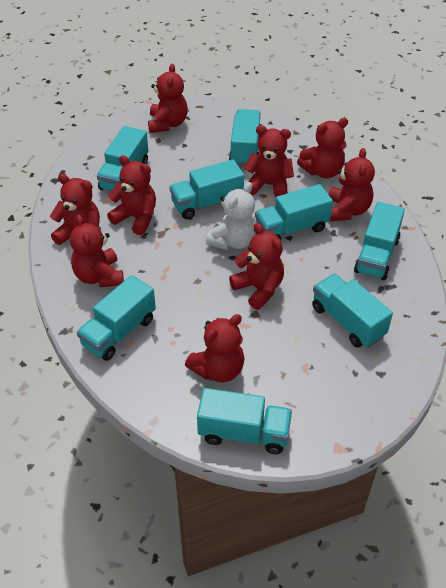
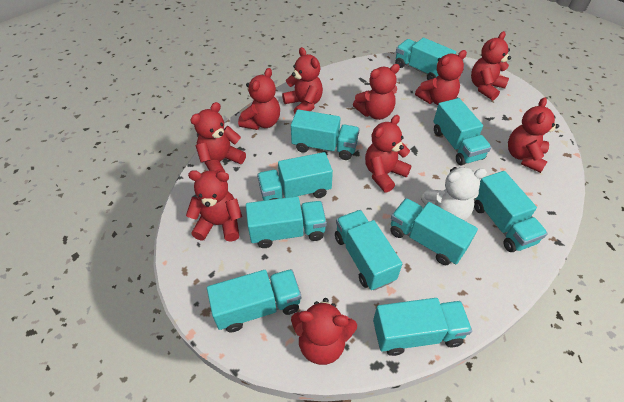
red teddy bear: 9 -> 10
turquoise truck: 8 -> 10

